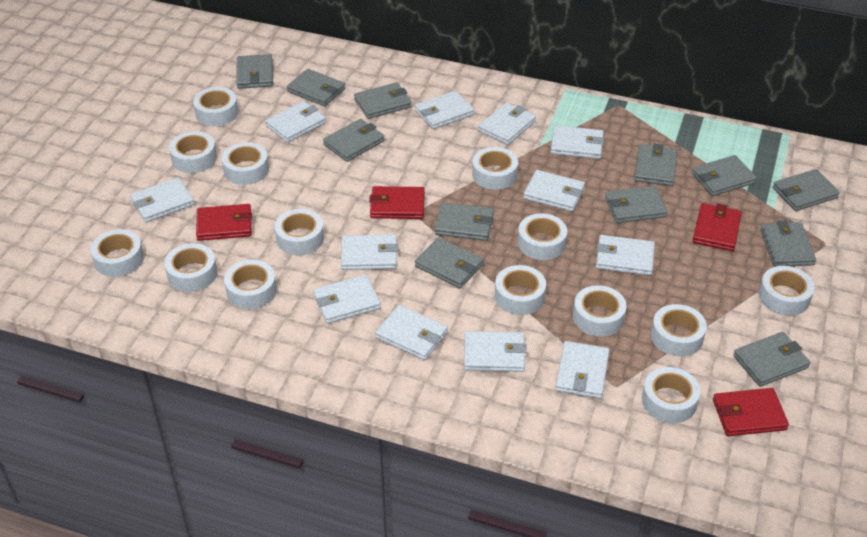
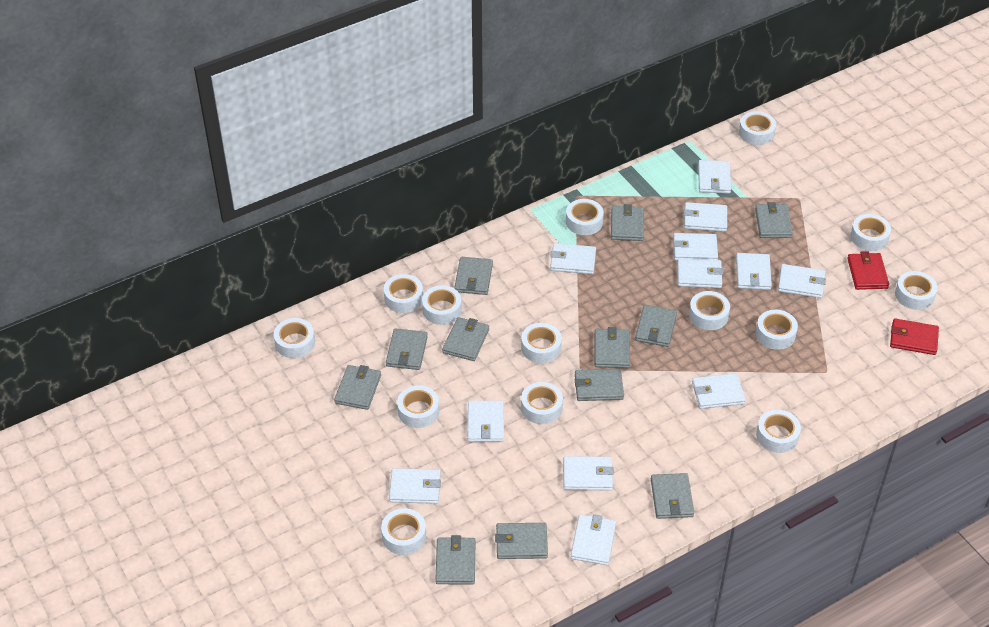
red wallet: 4 -> 2

